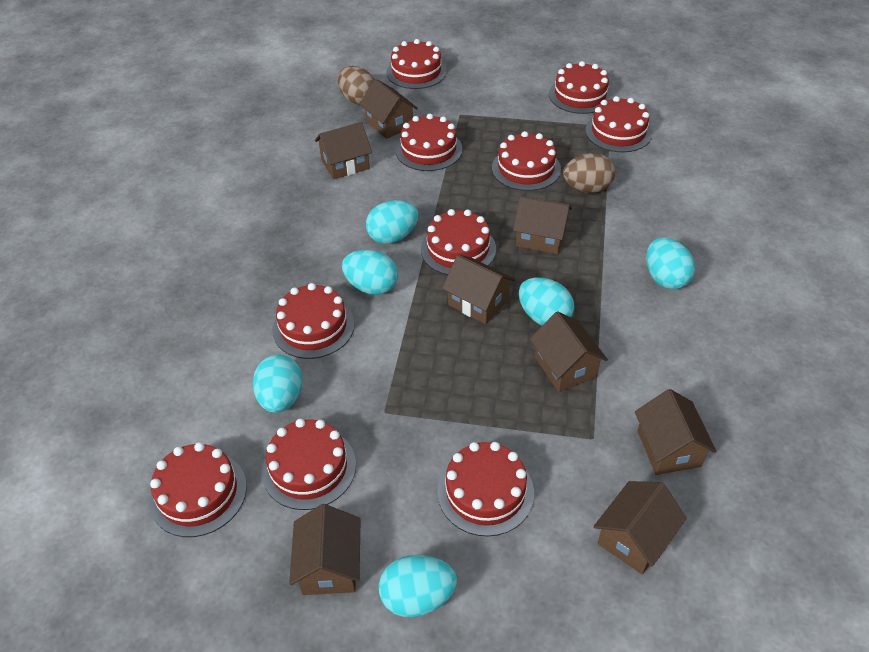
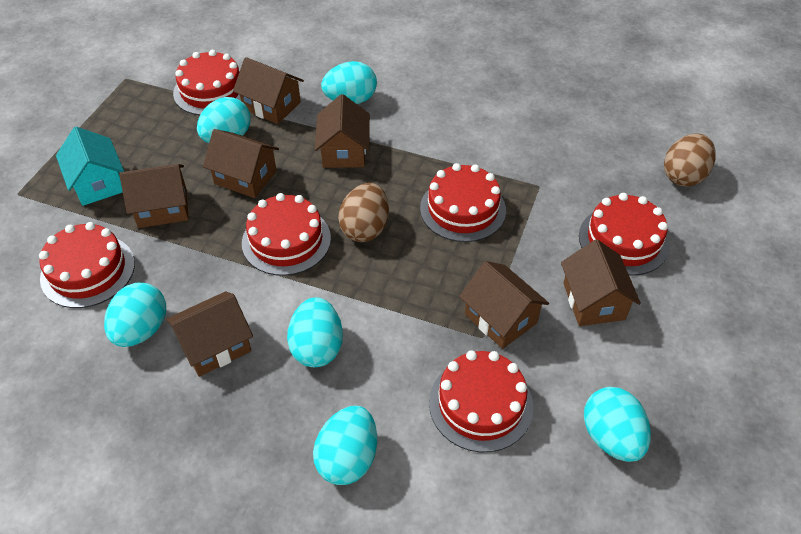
brown house: 8 -> 7
red cake: 10 -> 6
turquoise house: 0 -> 1

